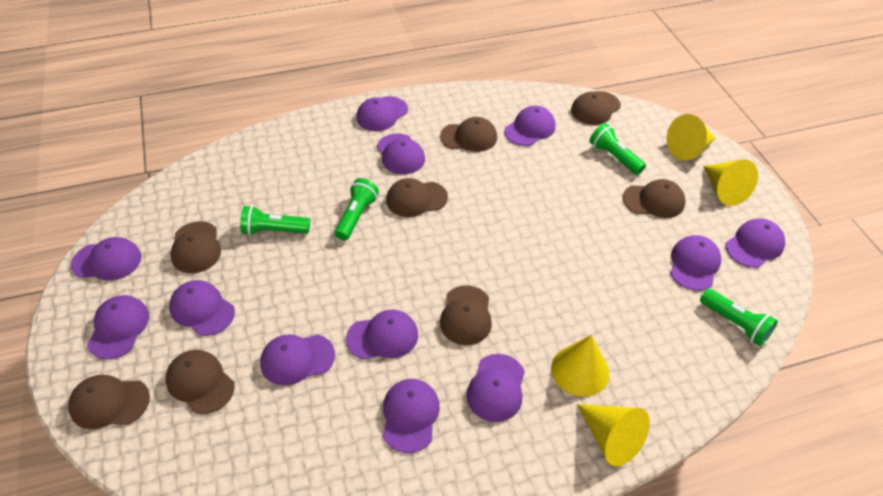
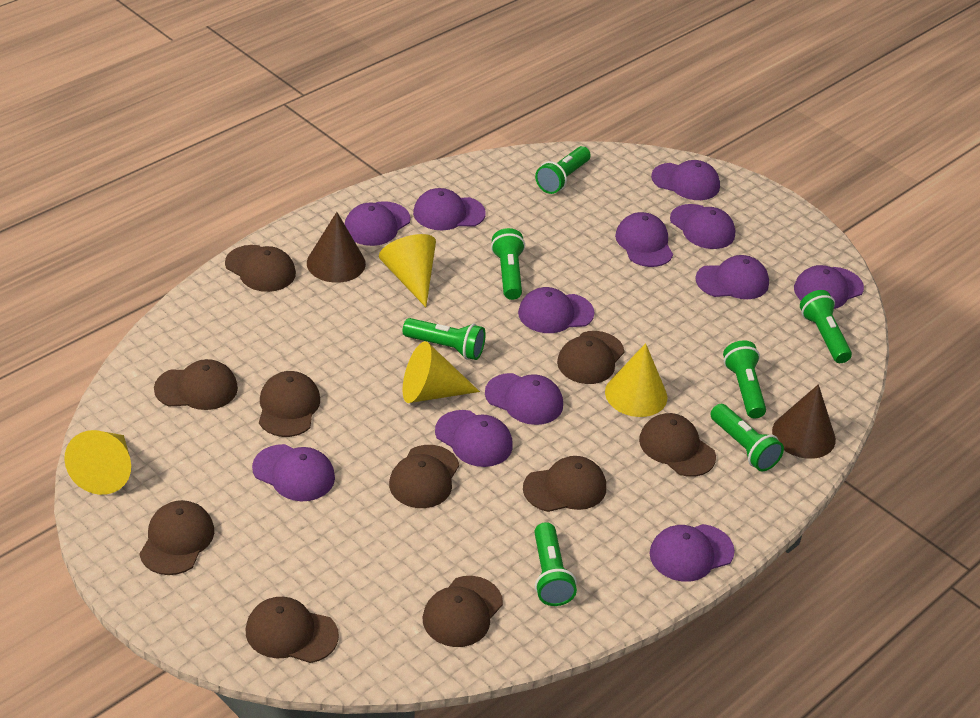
brown cap: 8 -> 10
brown cone: 0 -> 2
green flashlight: 4 -> 7

